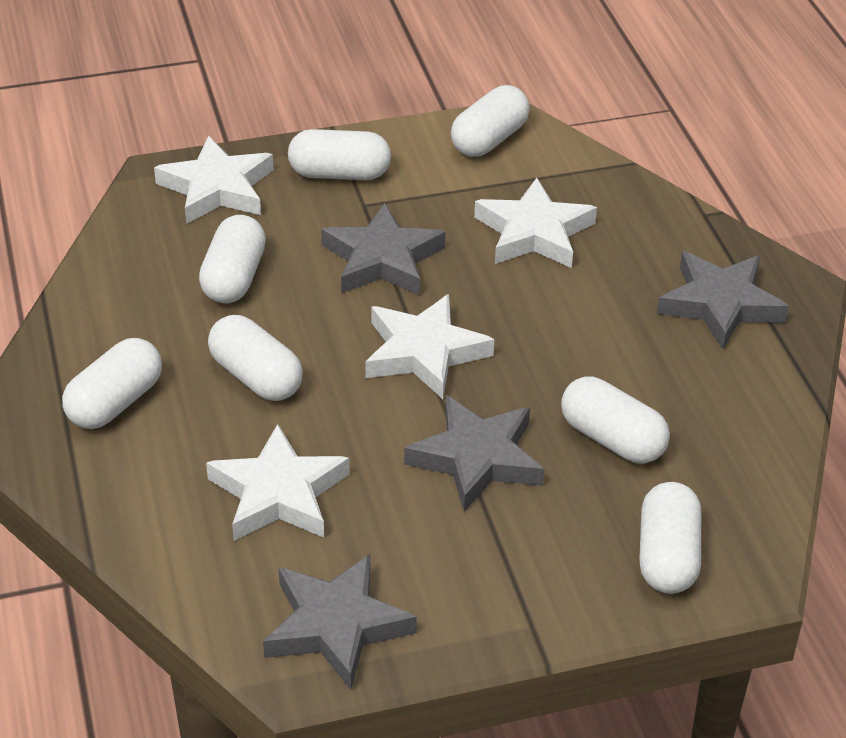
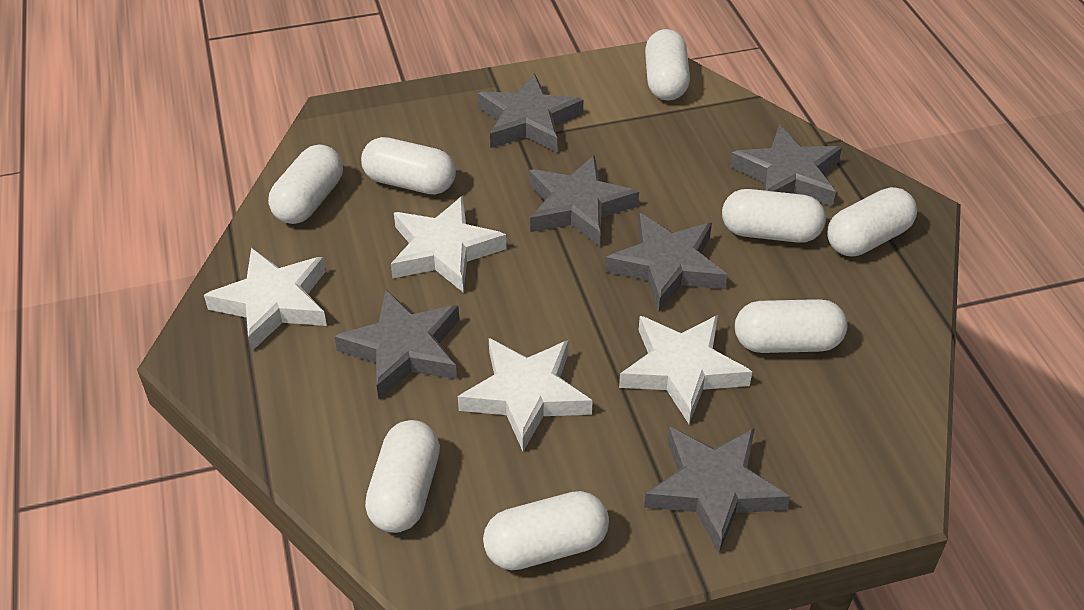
grey star: 4 -> 6
white capsule: 7 -> 8

